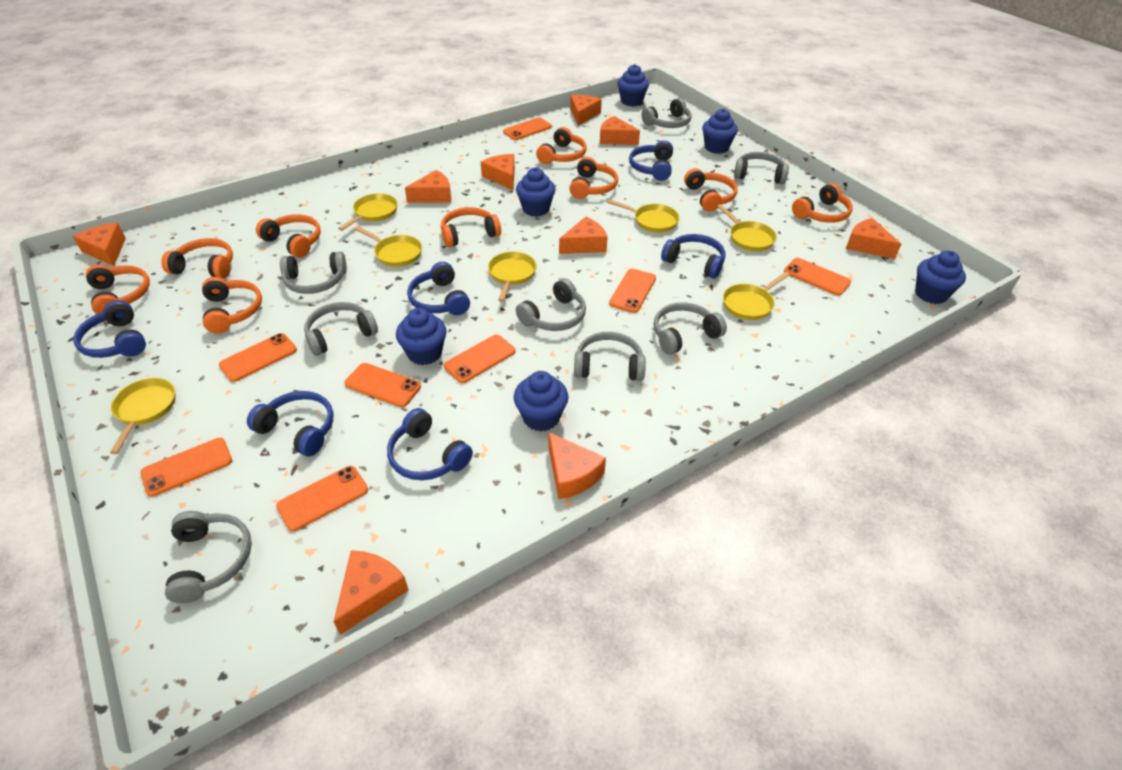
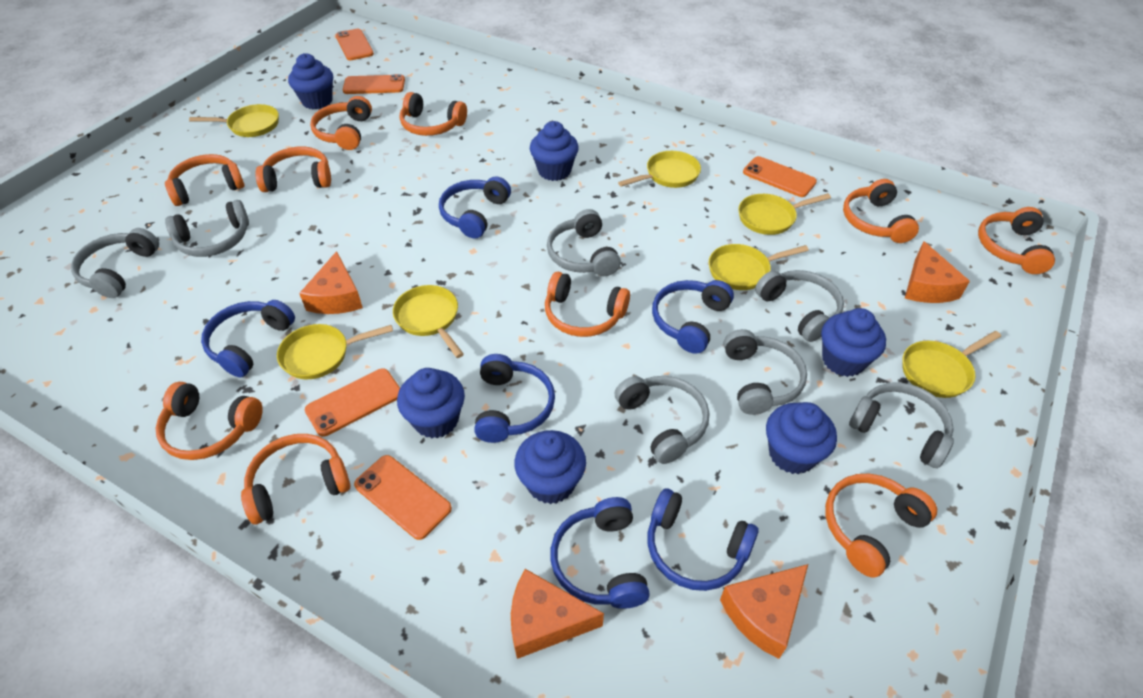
grey headphones: 8 -> 7
orange cheese: 9 -> 4
orange headphones: 9 -> 10
orange phone: 8 -> 5

